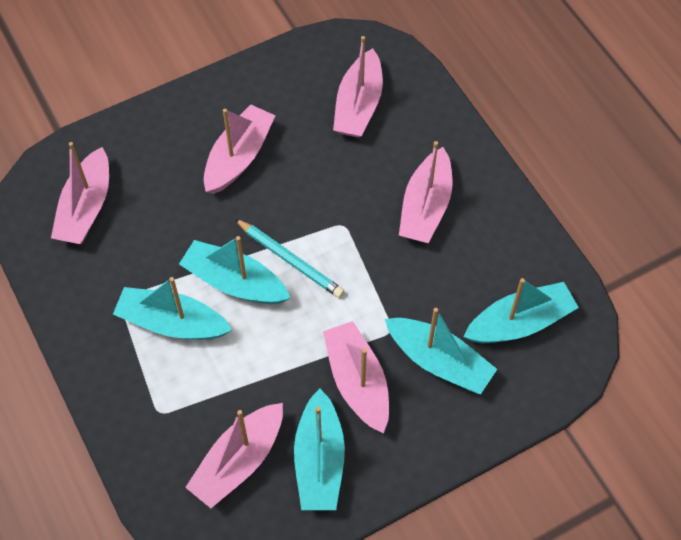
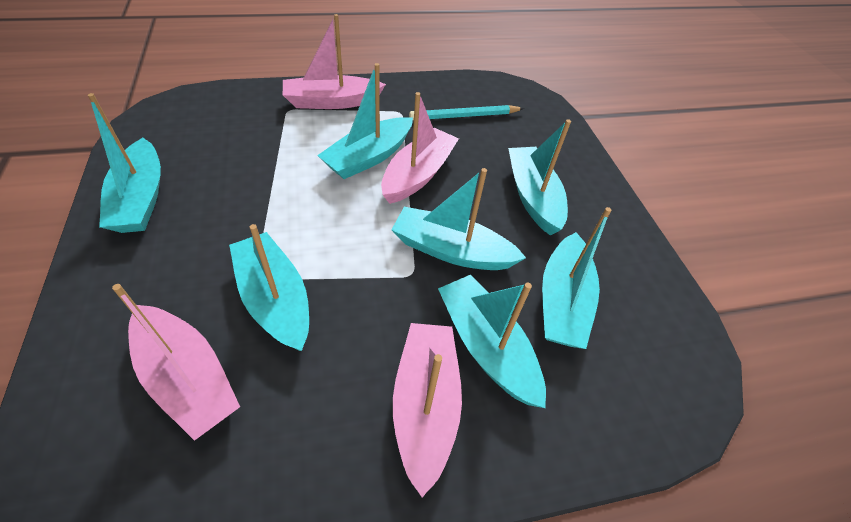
pink boat: 6 -> 4
turquoise boat: 5 -> 7

